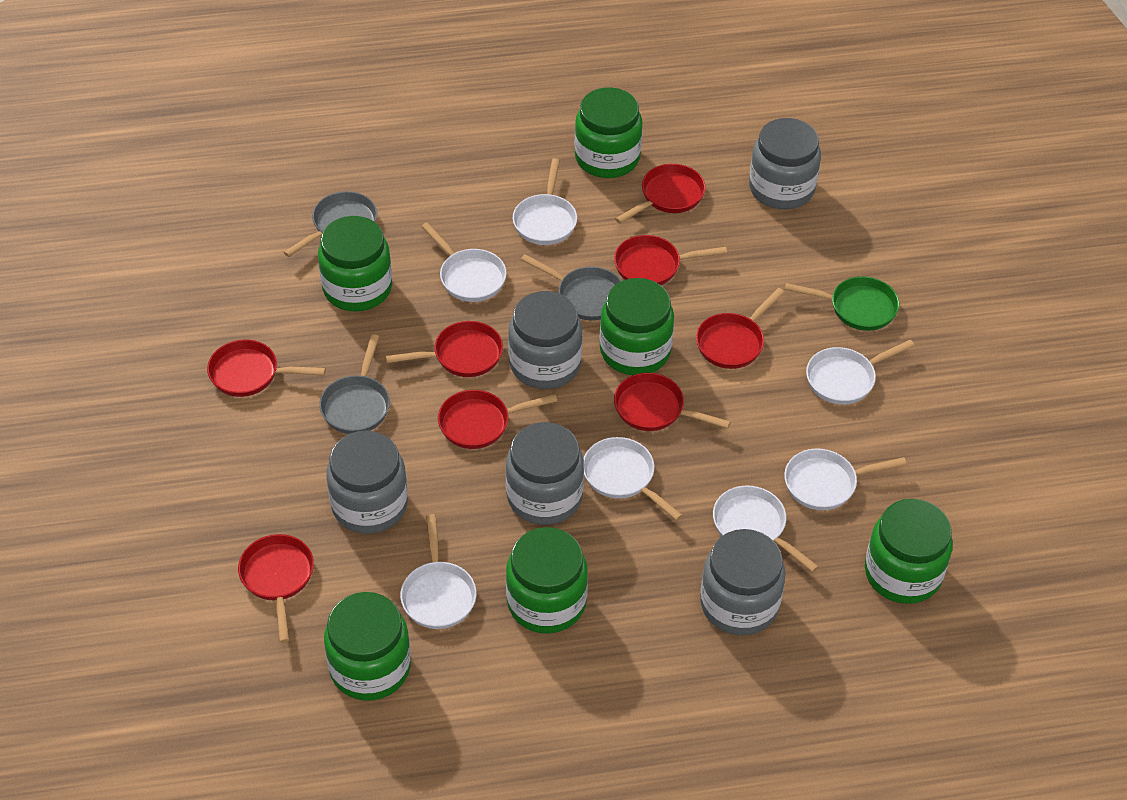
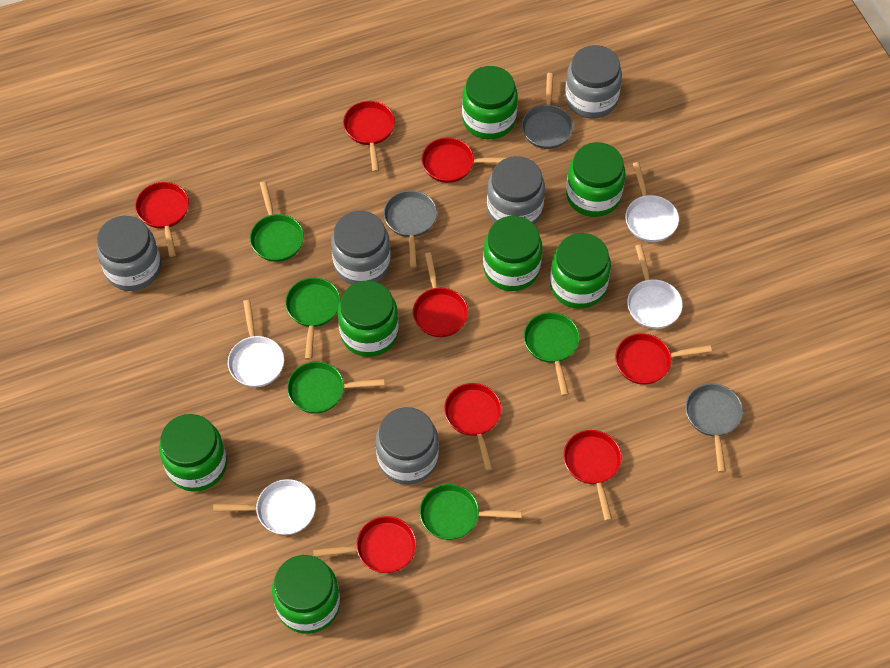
green jar: 6 -> 7
green pan: 1 -> 5
white pan: 7 -> 4

